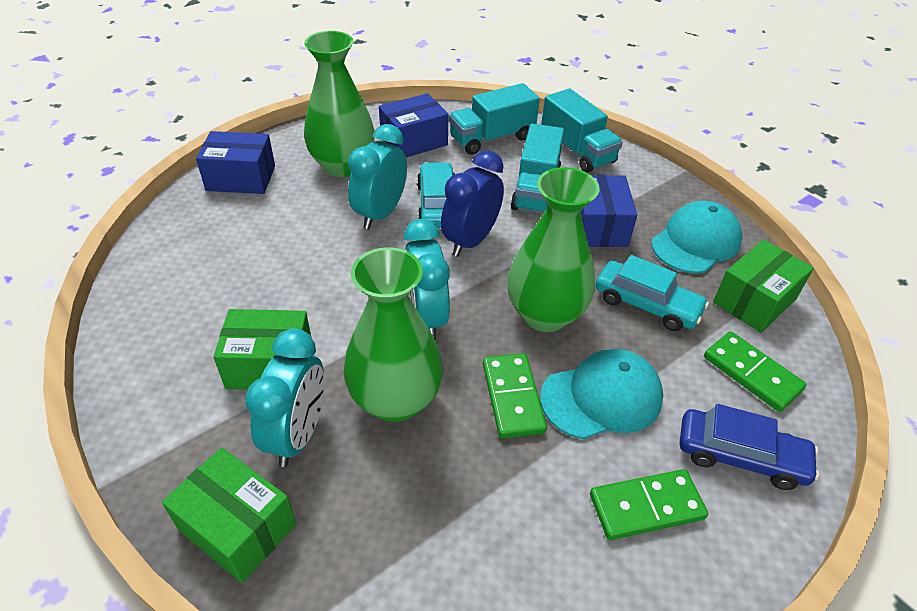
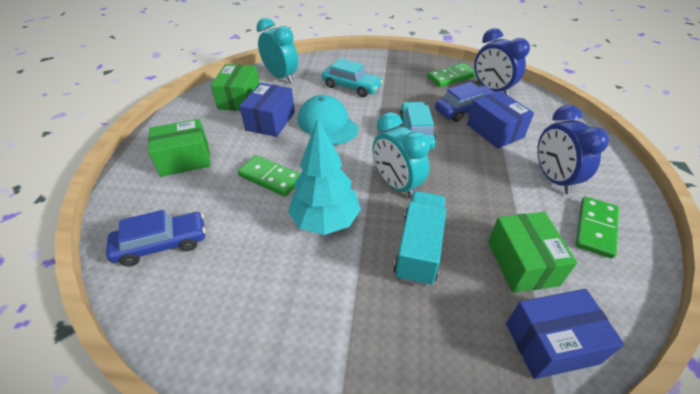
blue car: 1 -> 2
blue clock: 1 -> 2
green vase: 3 -> 0
turquoise cap: 2 -> 1
turquoise clock: 3 -> 2
turquoise tree: 0 -> 1
turquoise truck: 3 -> 1

